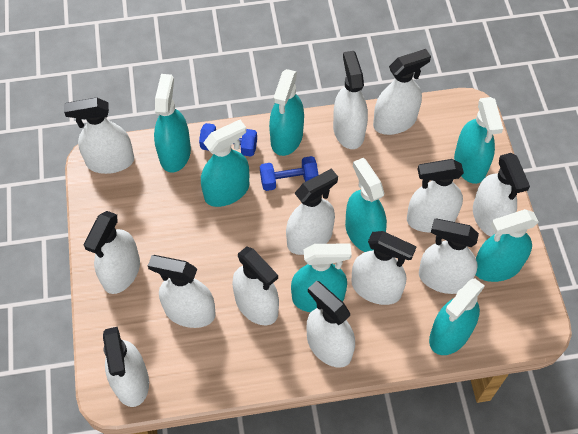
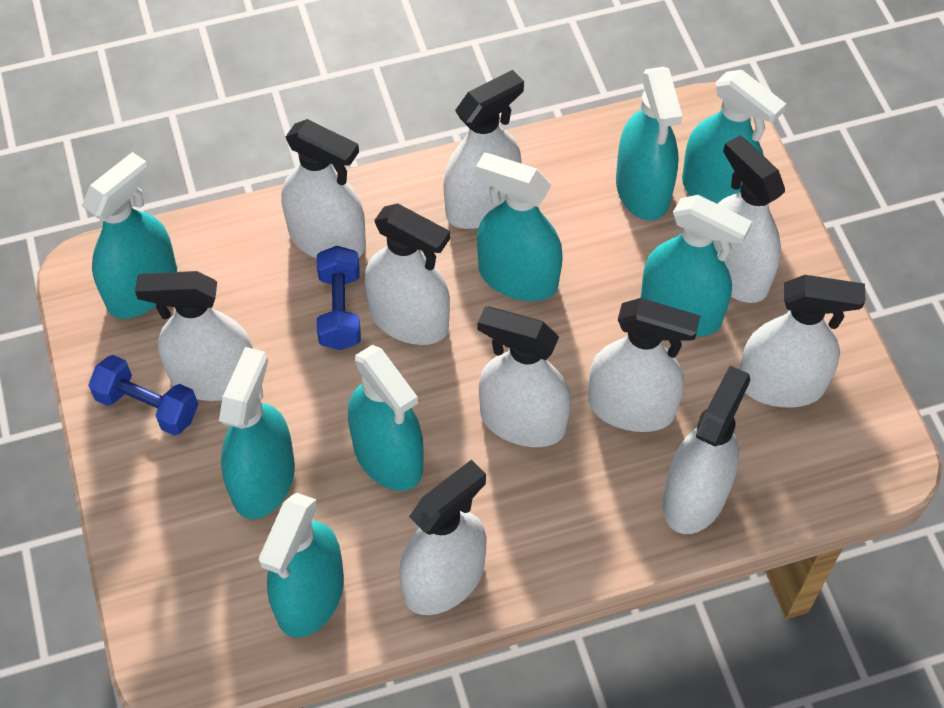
white spray bottle: 13 -> 10

